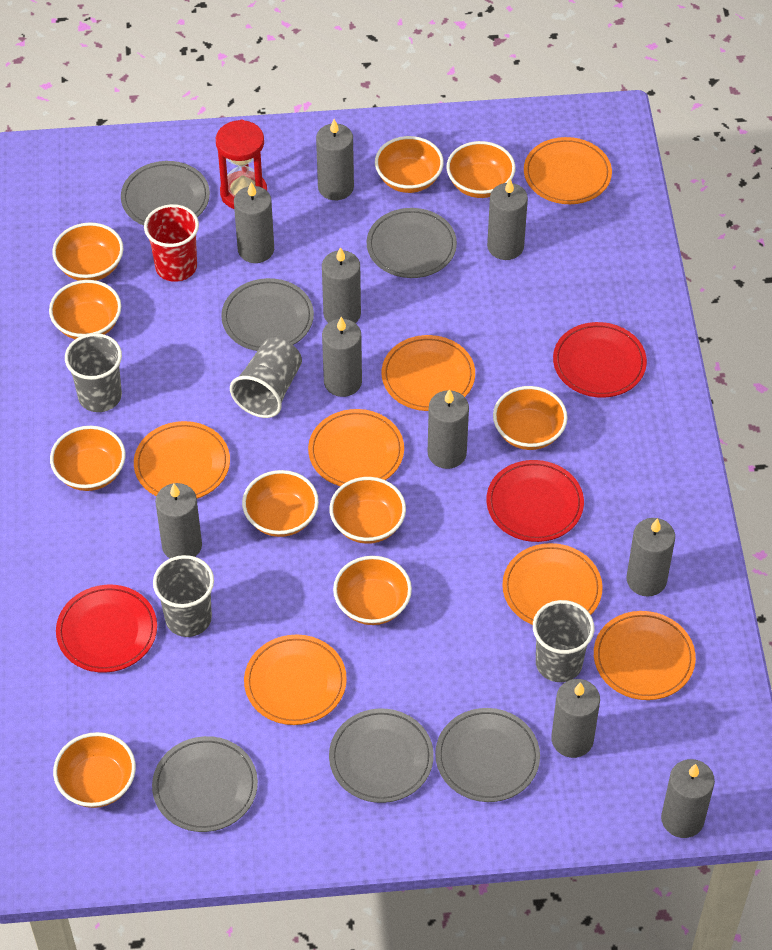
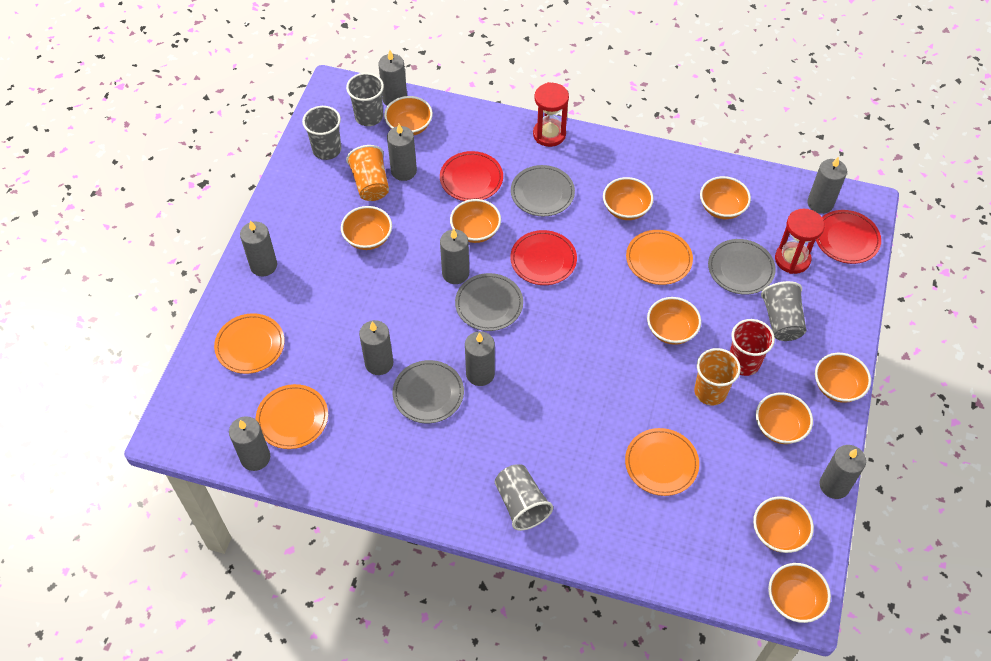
grey candle: 10 -> 9
grey plate: 6 -> 4
orange cup: 0 -> 2
orange plate: 7 -> 4
red hourglass: 1 -> 2

